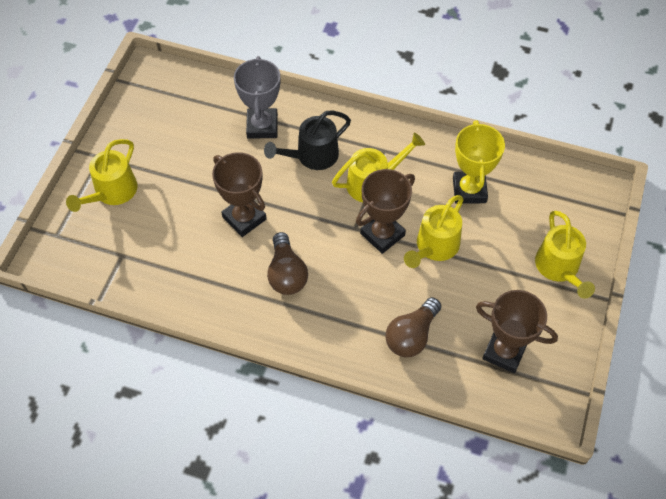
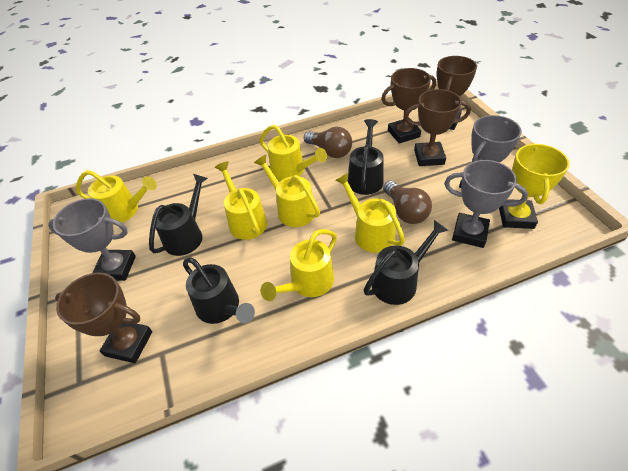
black watering can: 1 -> 4
brown trophy: 3 -> 4
grey trophy: 1 -> 3
yellow watering can: 4 -> 6

